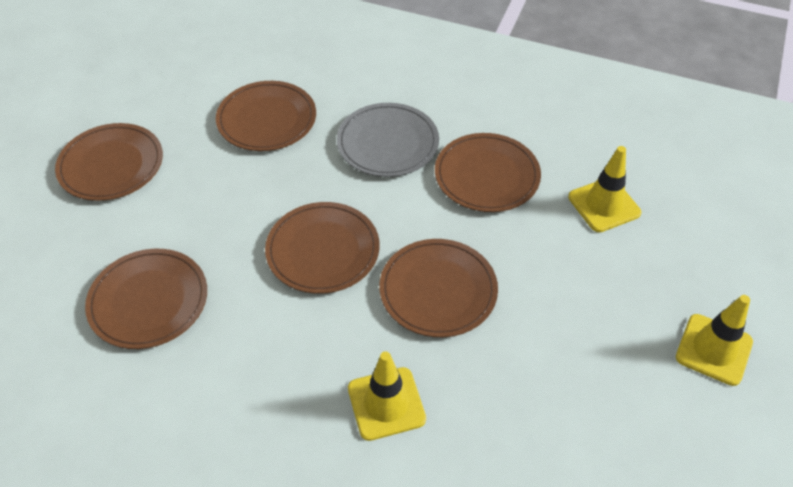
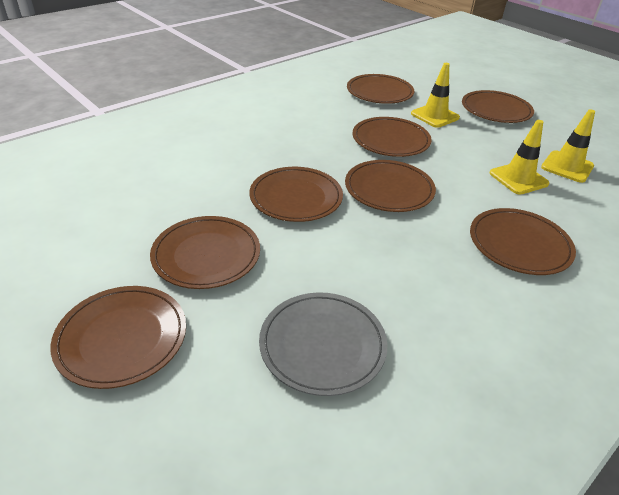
brown plate: 6 -> 8

